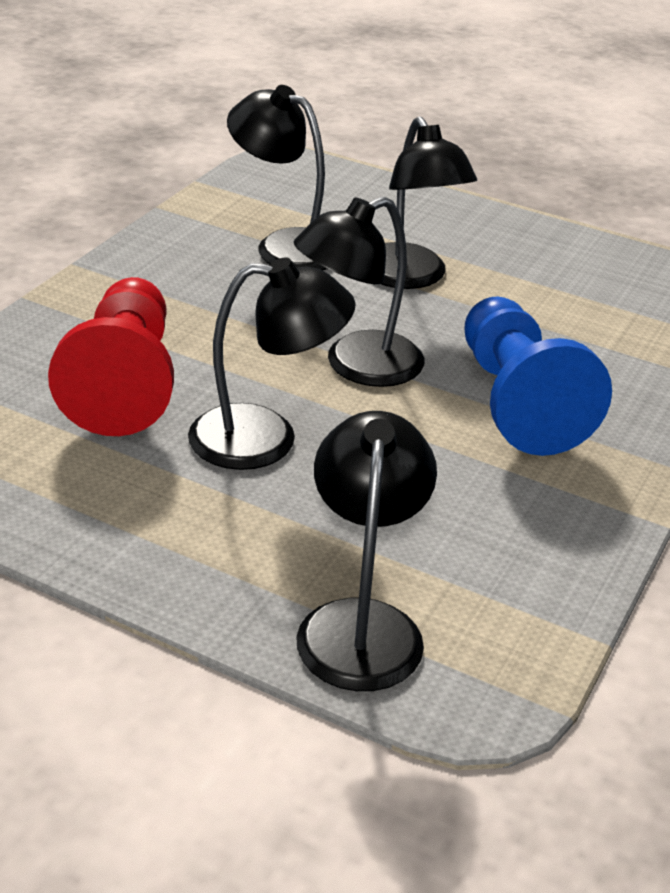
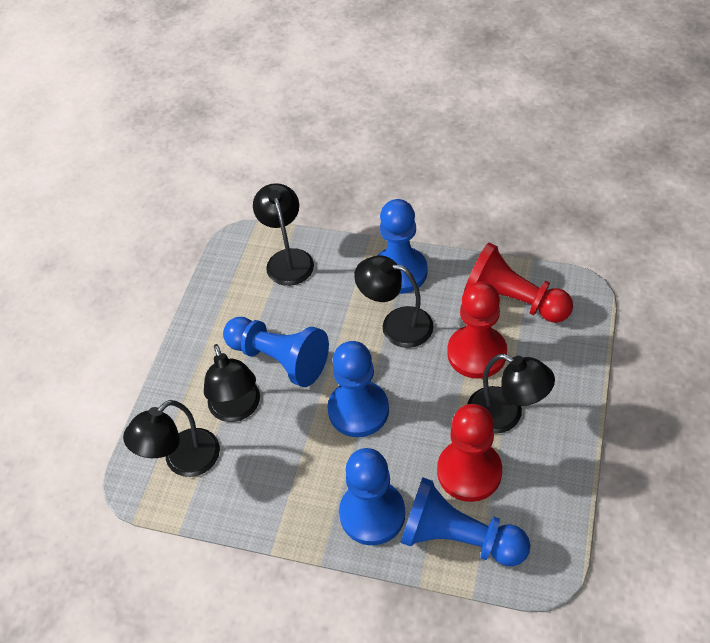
blue pawn: 1 -> 5
red pawn: 1 -> 3

